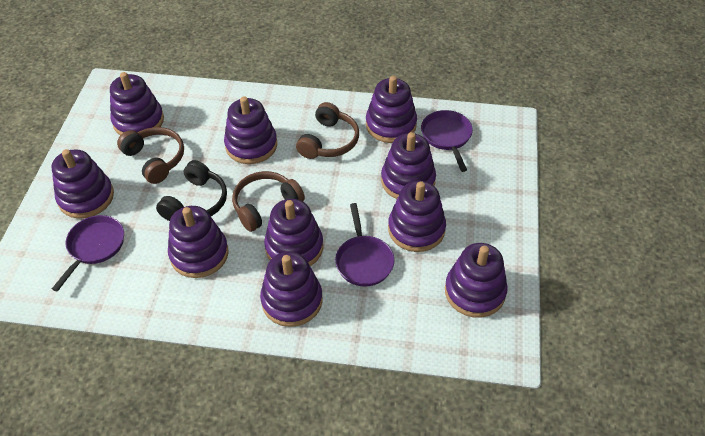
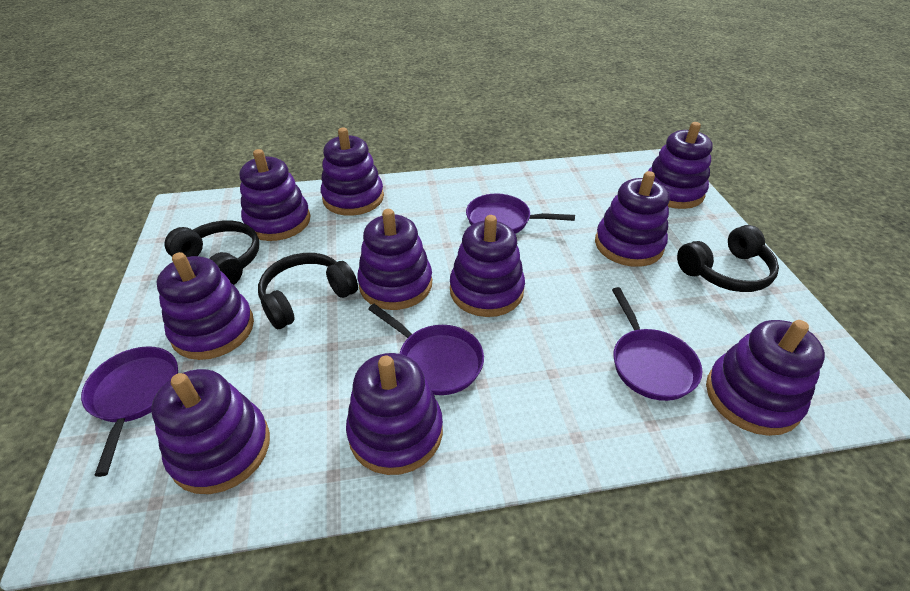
black headphones: 1 -> 3
brown headphones: 3 -> 0
purple pan: 3 -> 4

